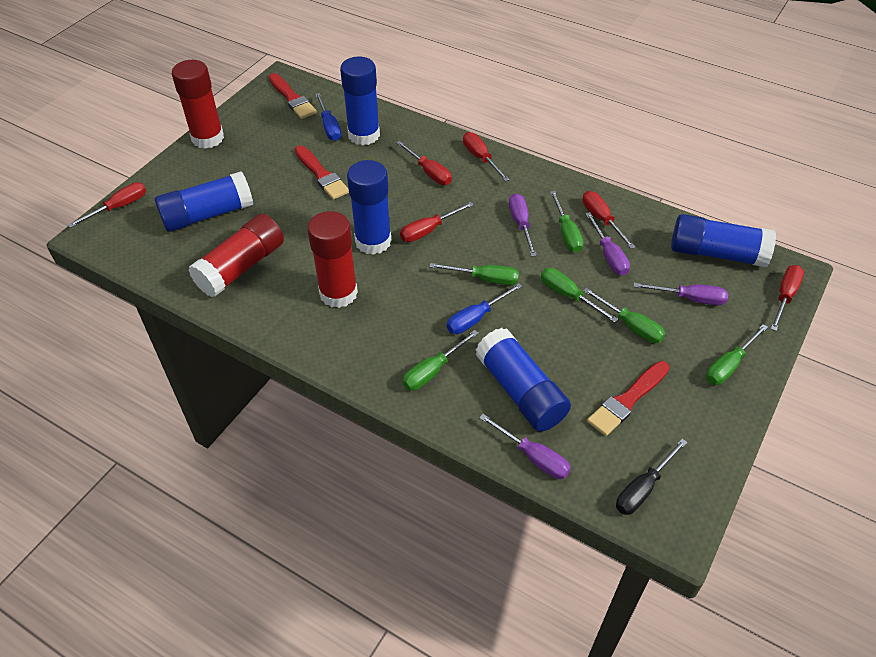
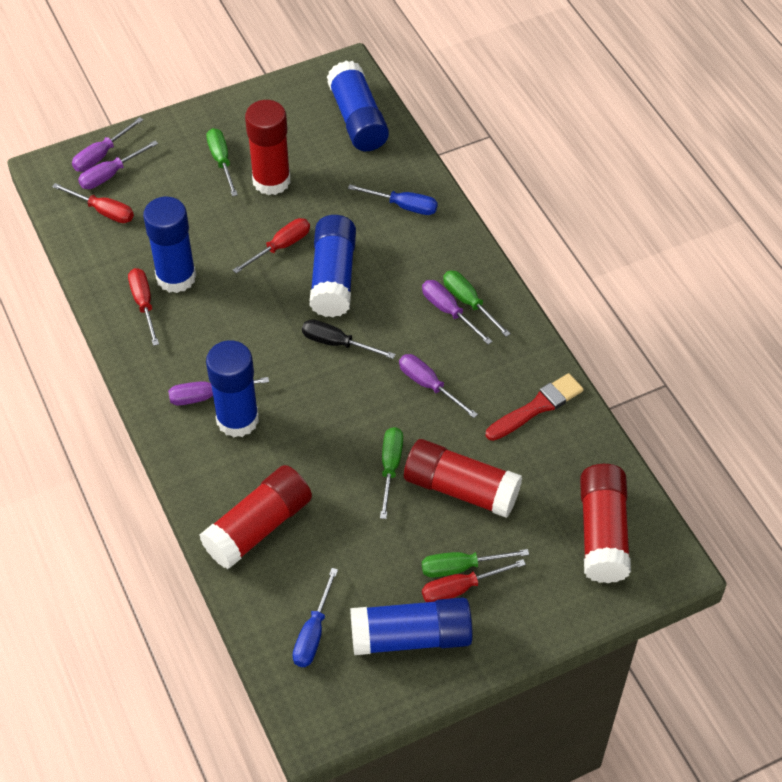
green screwdriver: 6 -> 4
purple screwdriver: 4 -> 5
red brush: 3 -> 1
red glue stick: 3 -> 4
red screwdriver: 6 -> 4

